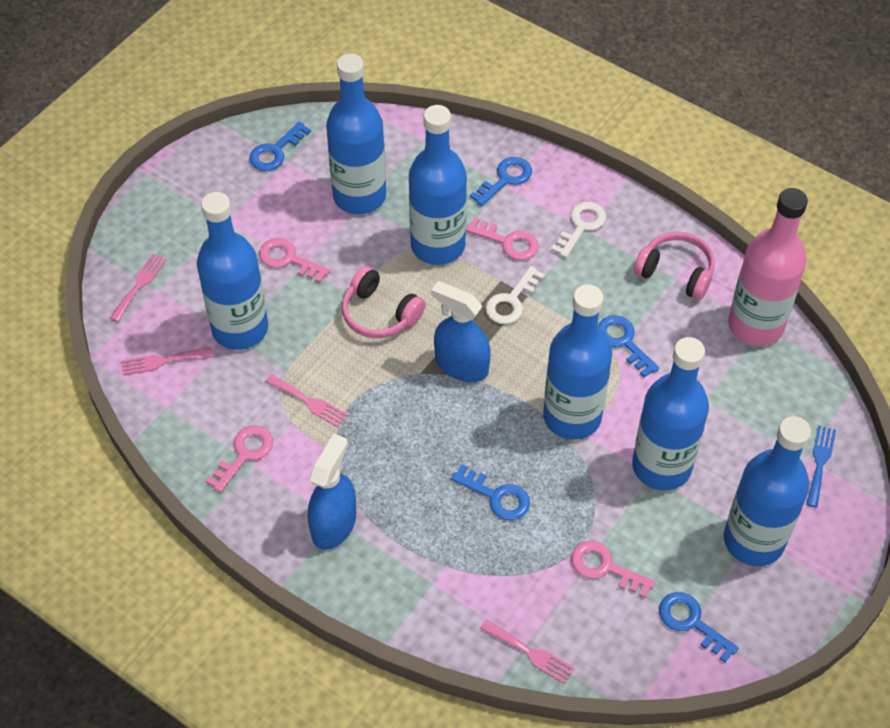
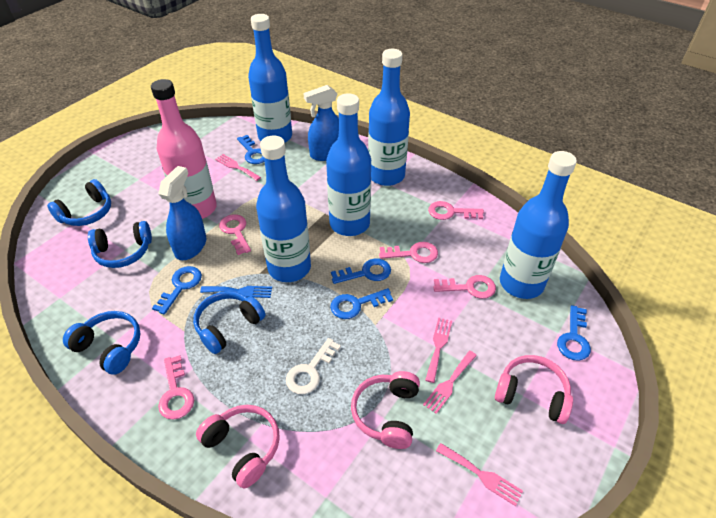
blue bottle: 6 -> 5
blue headphones: 0 -> 4
pink headphones: 2 -> 3
pink key: 4 -> 5
white key: 2 -> 1

